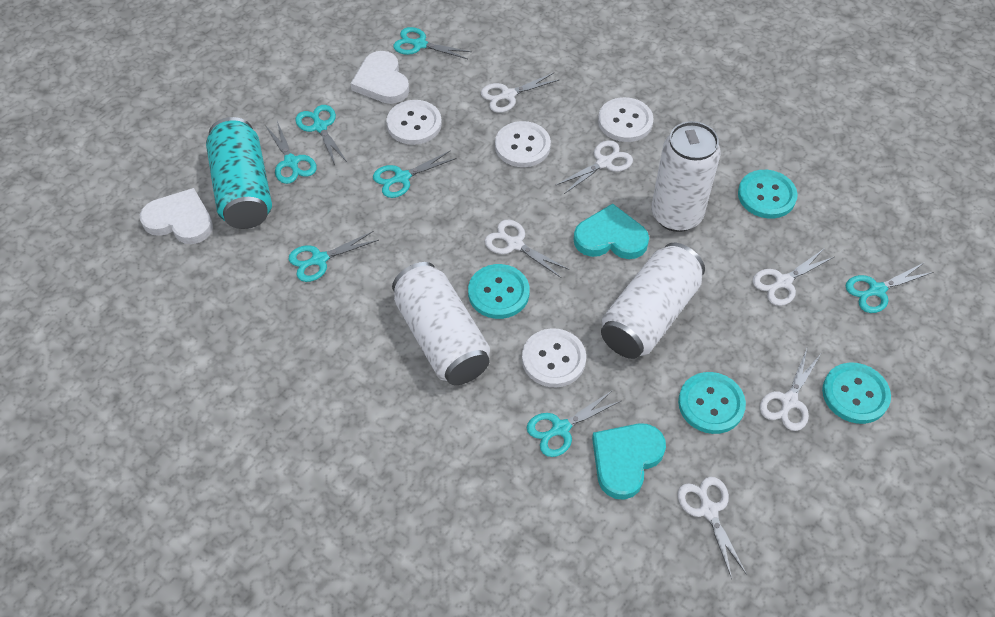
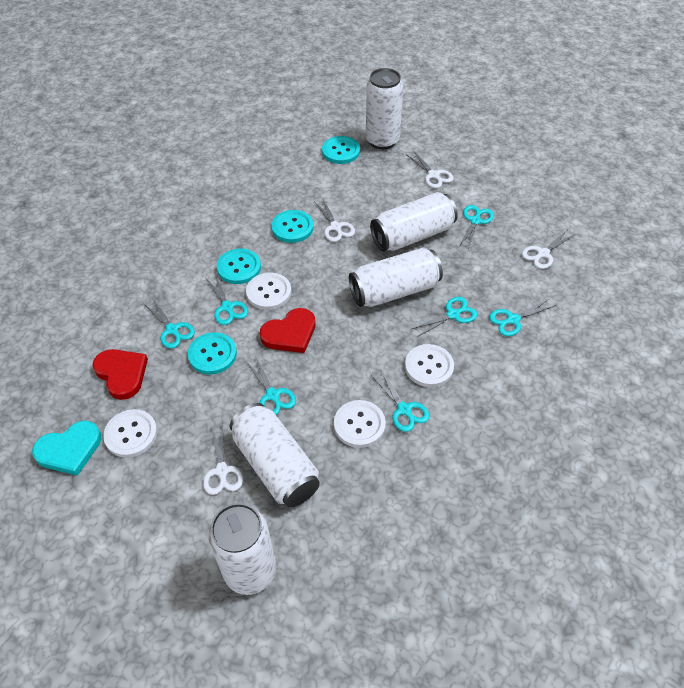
red heart: 0 -> 2
turquoise can: 1 -> 0
turquoise heart: 2 -> 1
white can: 3 -> 5
white heart: 2 -> 0
white scissors: 6 -> 4

